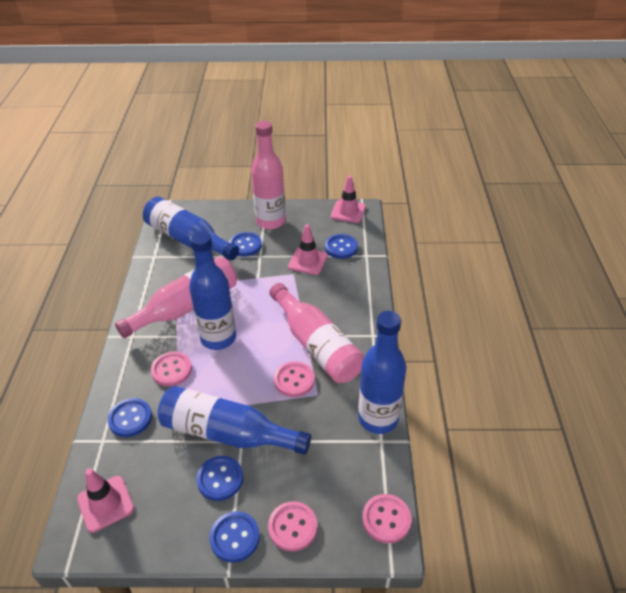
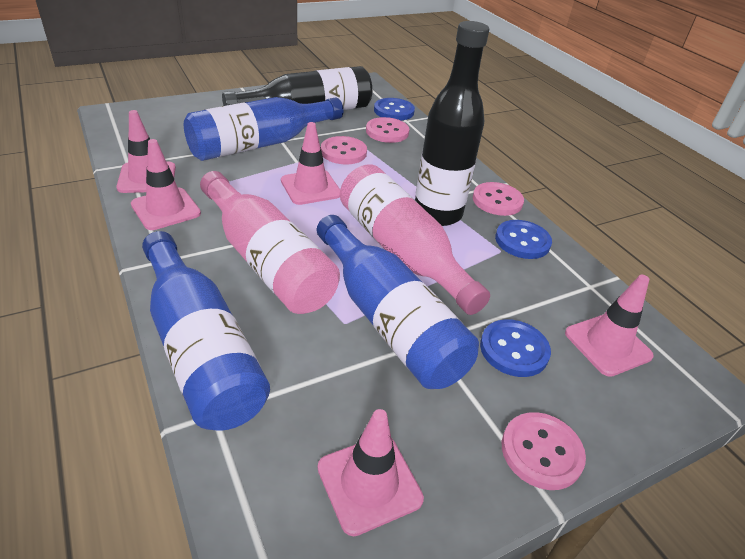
black bottle: 0 -> 2
blue bottle: 4 -> 3
blue button: 5 -> 3
pink bottle: 3 -> 2
pink traffic cone: 3 -> 5

